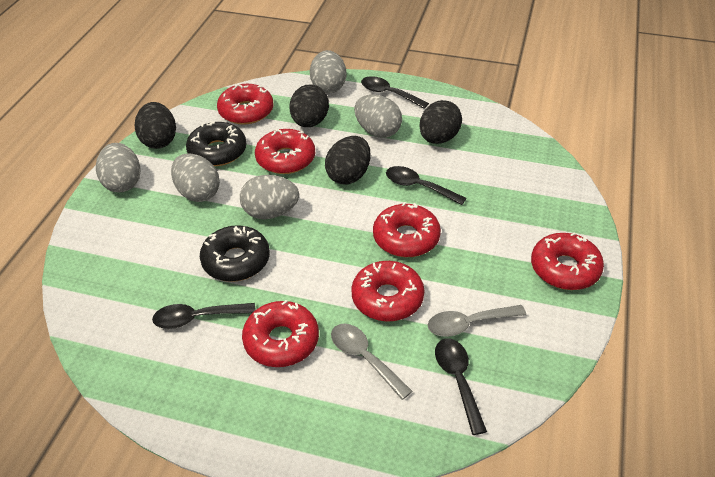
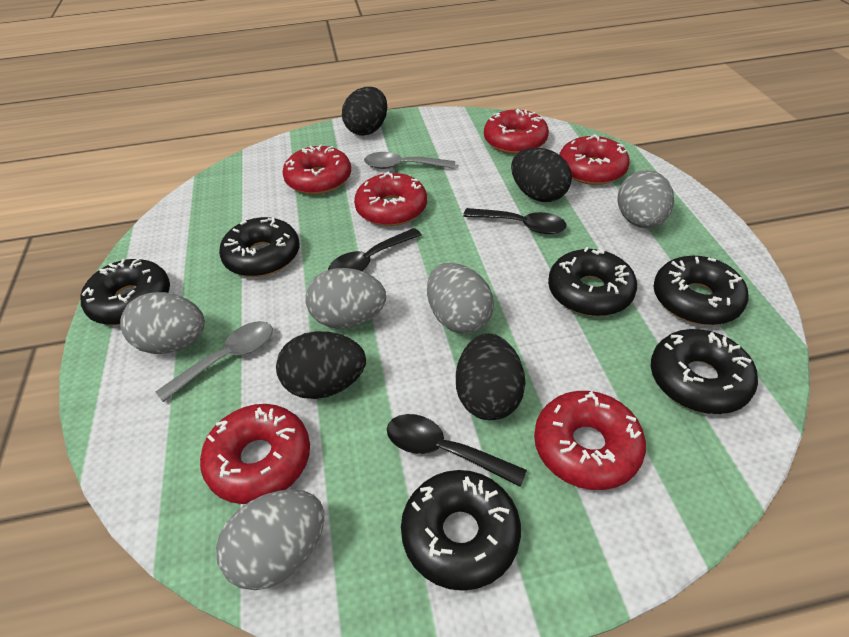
black donut: 2 -> 6
black spoon: 4 -> 3

